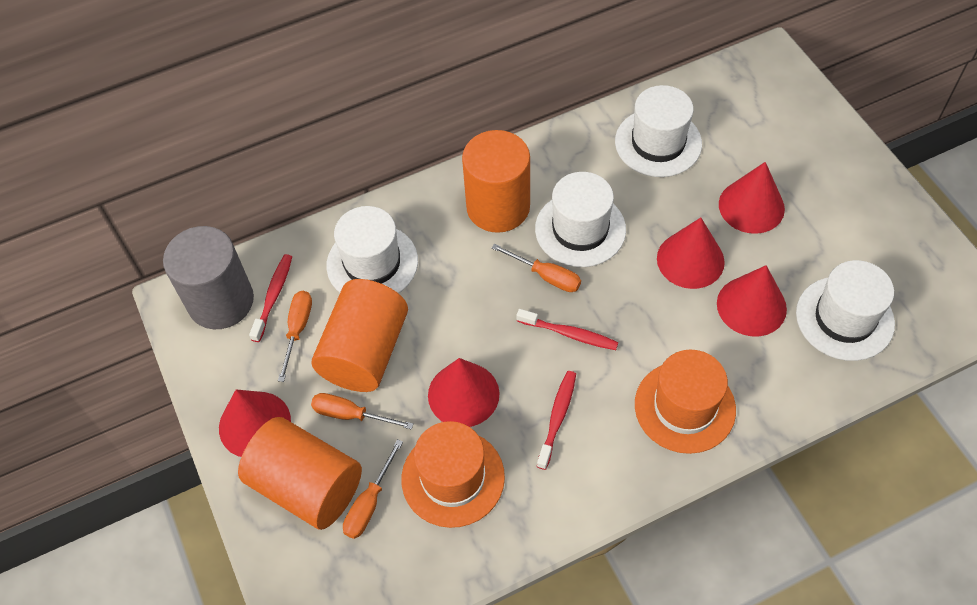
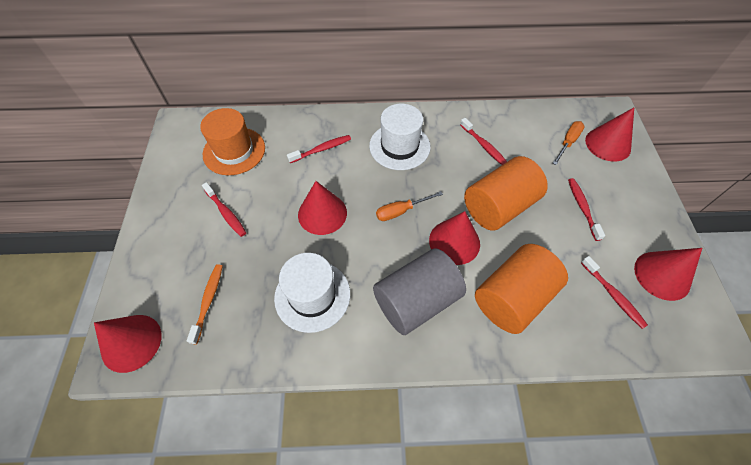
orange cylinder: 3 -> 2
orange hat: 2 -> 1
orange screwdriver: 4 -> 2
orange toothbrush: 0 -> 1
red toothbrush: 3 -> 5
white hat: 4 -> 2

